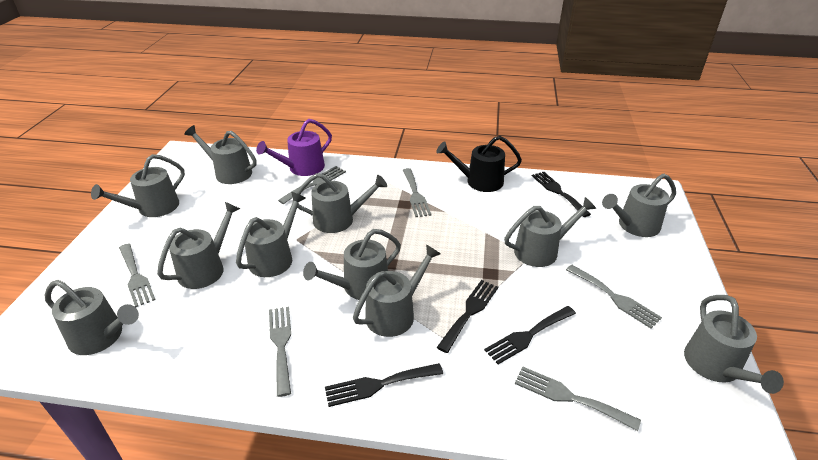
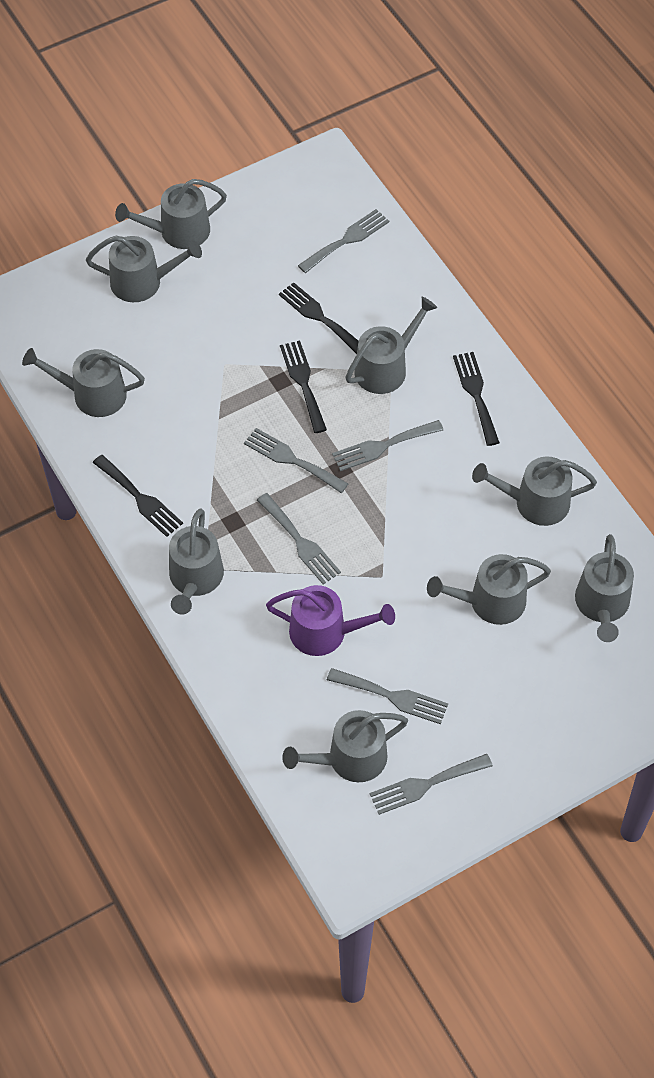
black watering can: 1 -> 0
grey watering can: 11 -> 9

